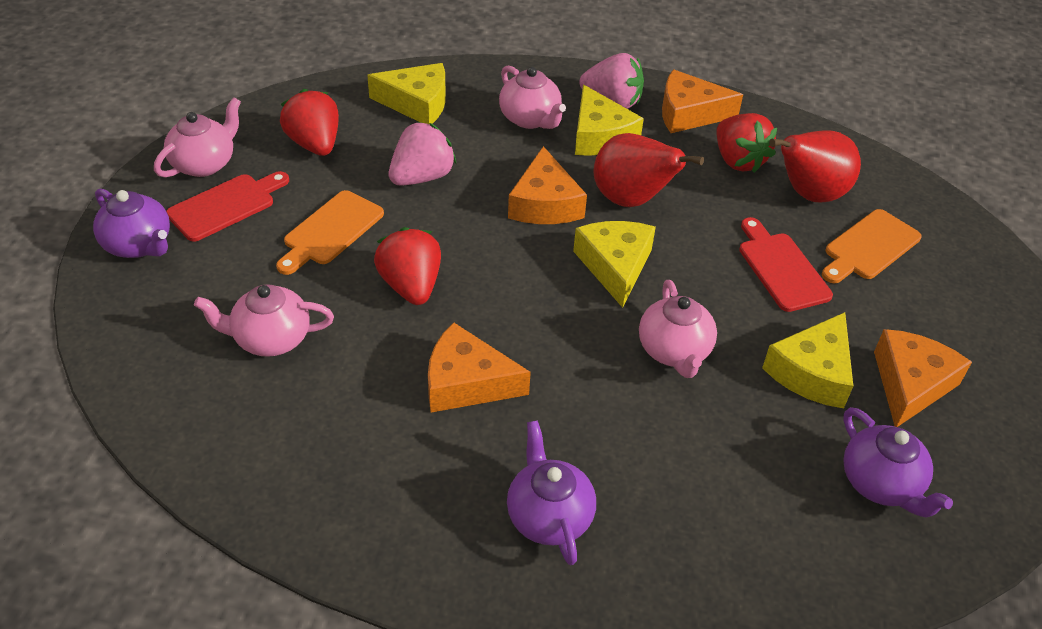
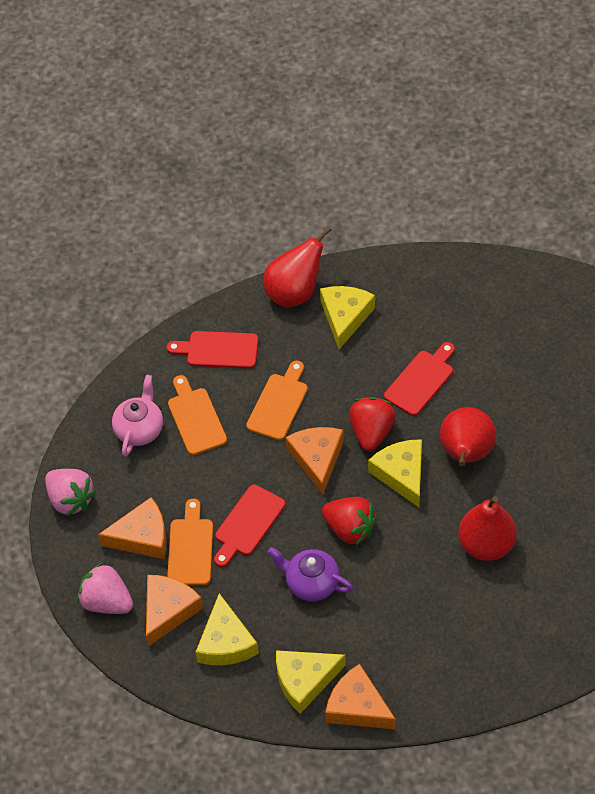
orange cutting board: 2 -> 3
pink teapot: 4 -> 1
purple teapot: 3 -> 1
red cutting board: 2 -> 3
red pear: 2 -> 3
red strawberry: 3 -> 2

